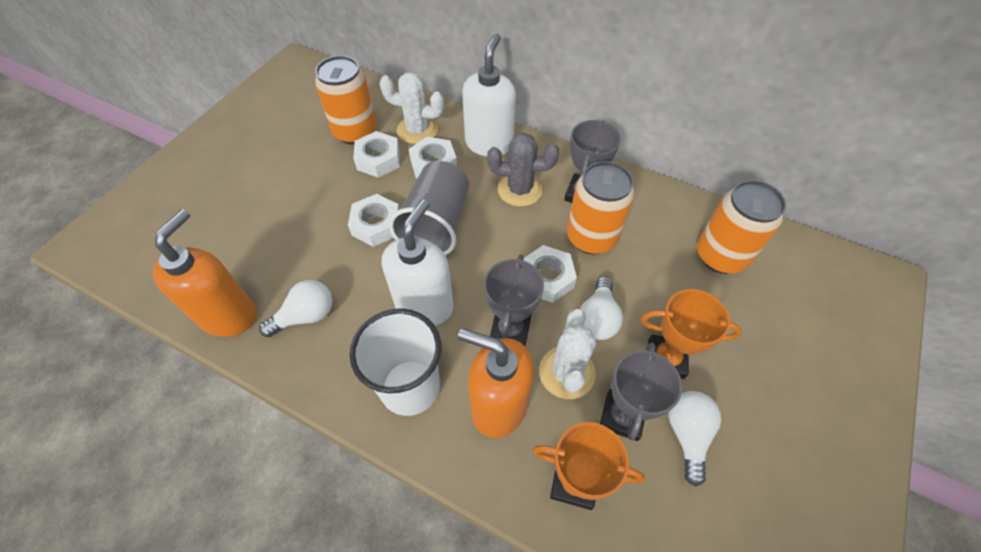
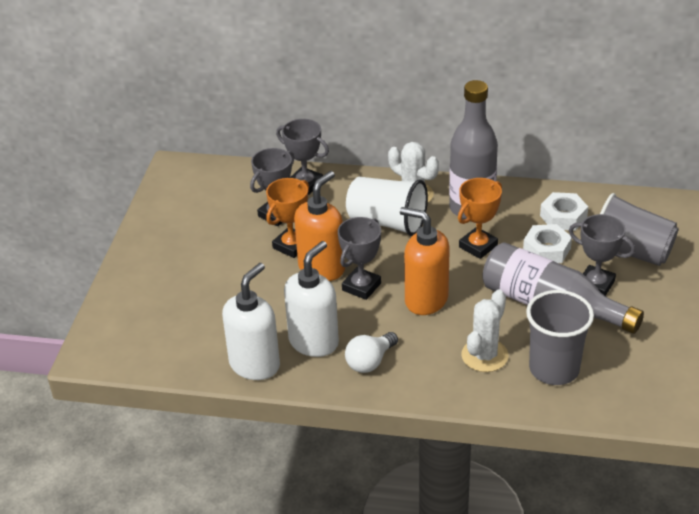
grey bottle: 0 -> 2
grey cactus: 1 -> 0
grey cup: 1 -> 2
grey trophy: 3 -> 4
orange can: 3 -> 0
white light bulb: 3 -> 1
white nut: 4 -> 2

